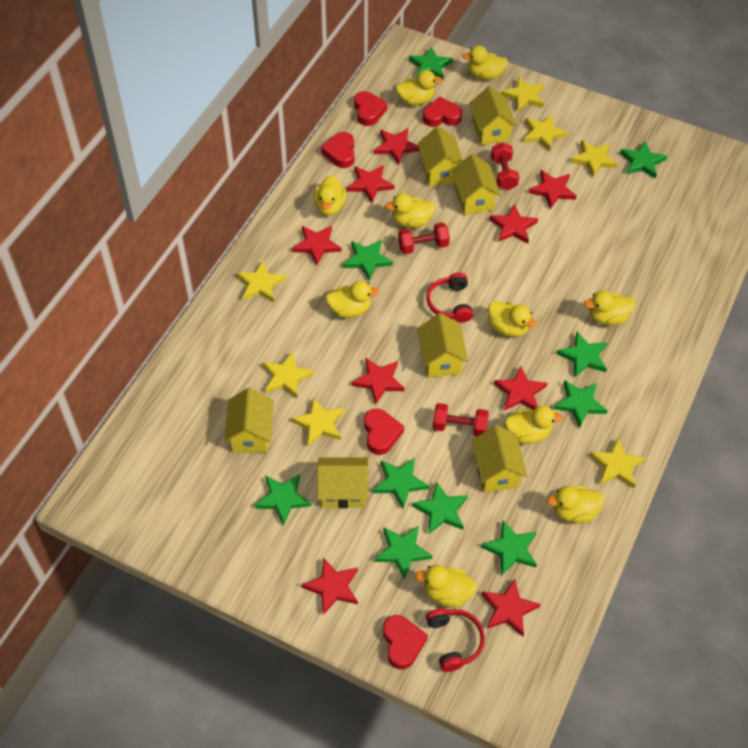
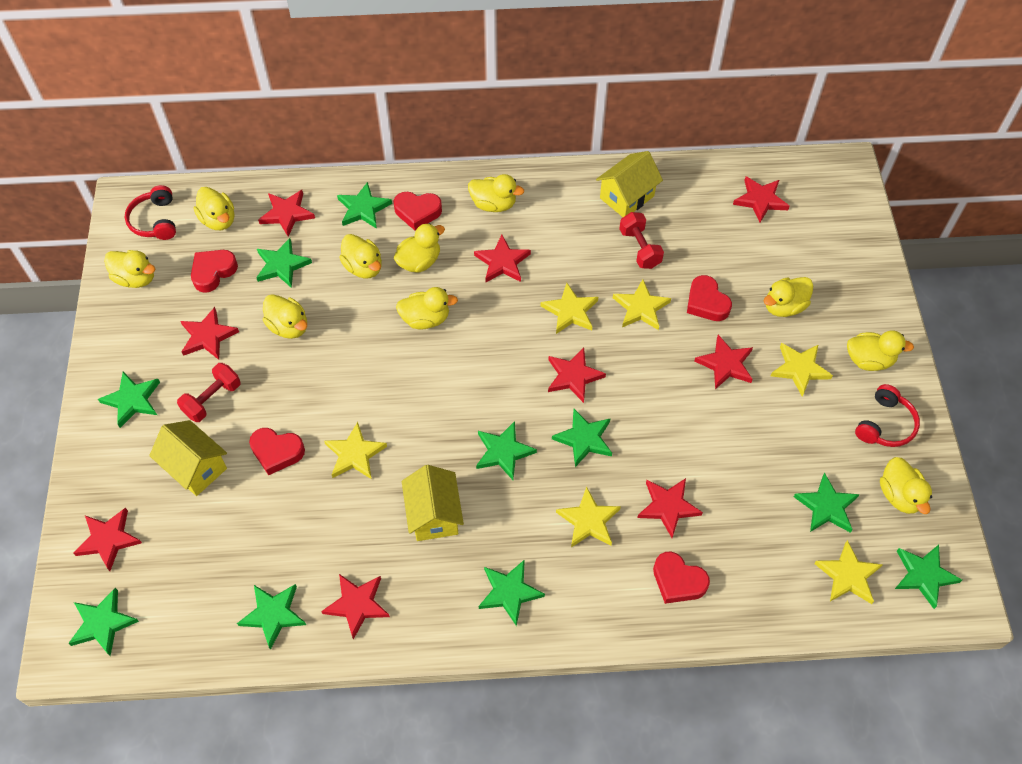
red dumbbell: 3 -> 2
yellow house: 7 -> 3
yellow star: 7 -> 6

